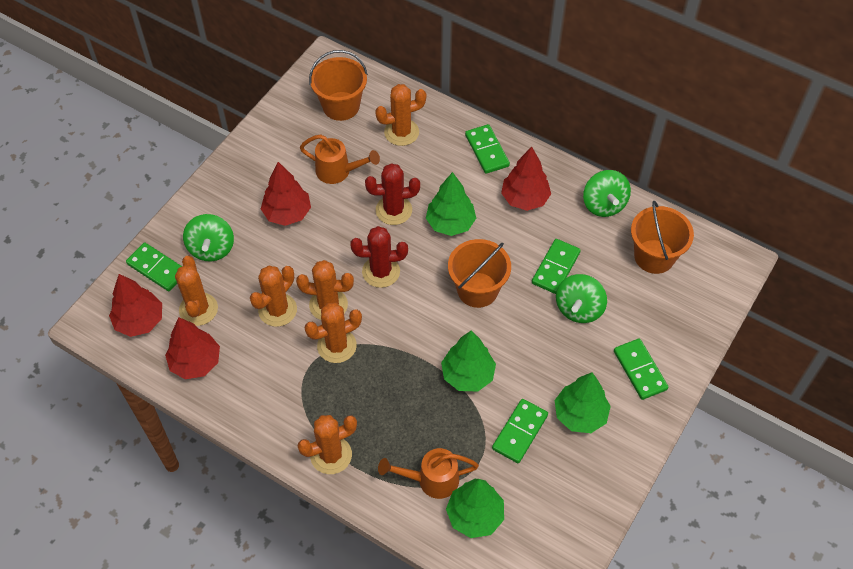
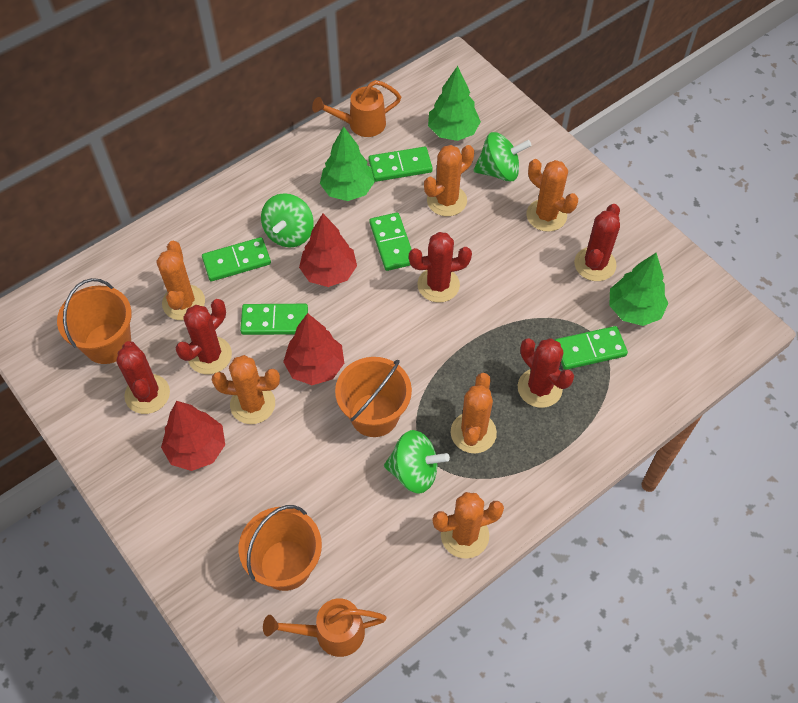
green tree: 4 -> 3
red cactus: 2 -> 5
red tree: 4 -> 3

